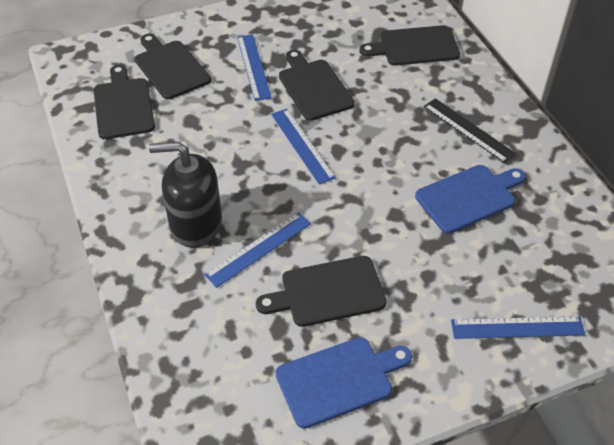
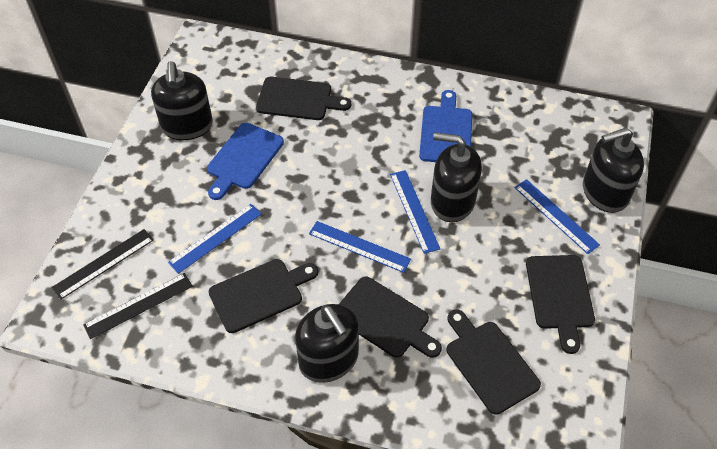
black ruler: 1 -> 2
black soap dispenser: 1 -> 4

